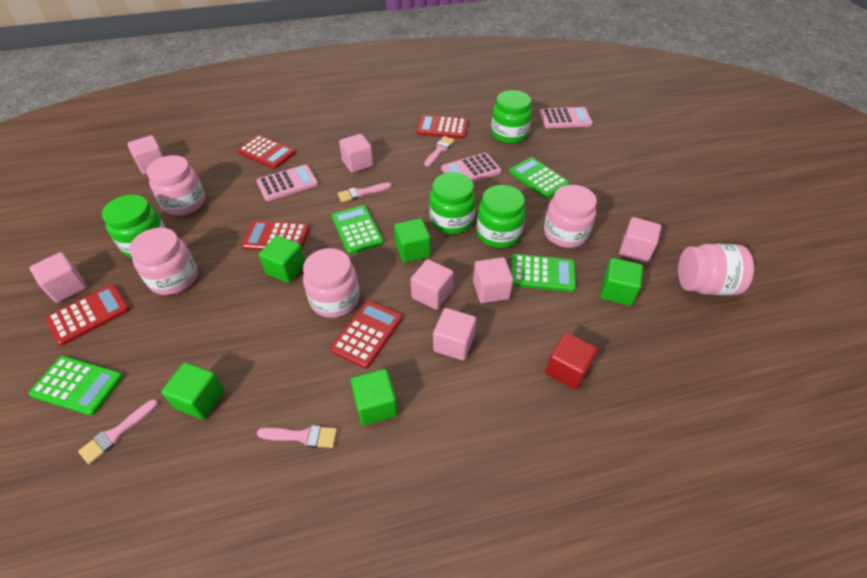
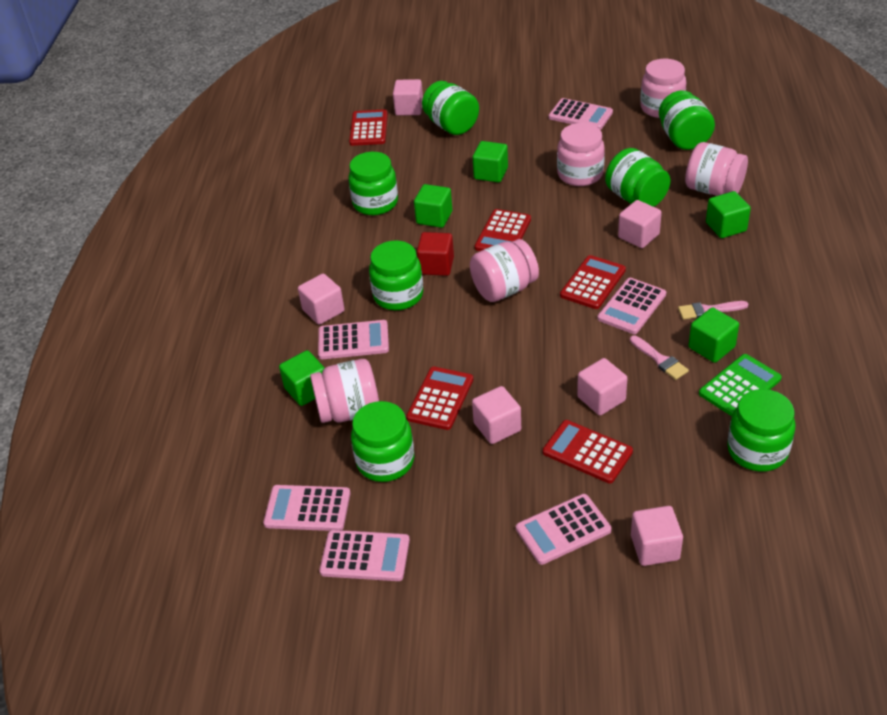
green calculator: 4 -> 1
green jar: 4 -> 7
pink brush: 4 -> 2
pink calculator: 3 -> 6
pink cube: 7 -> 6

